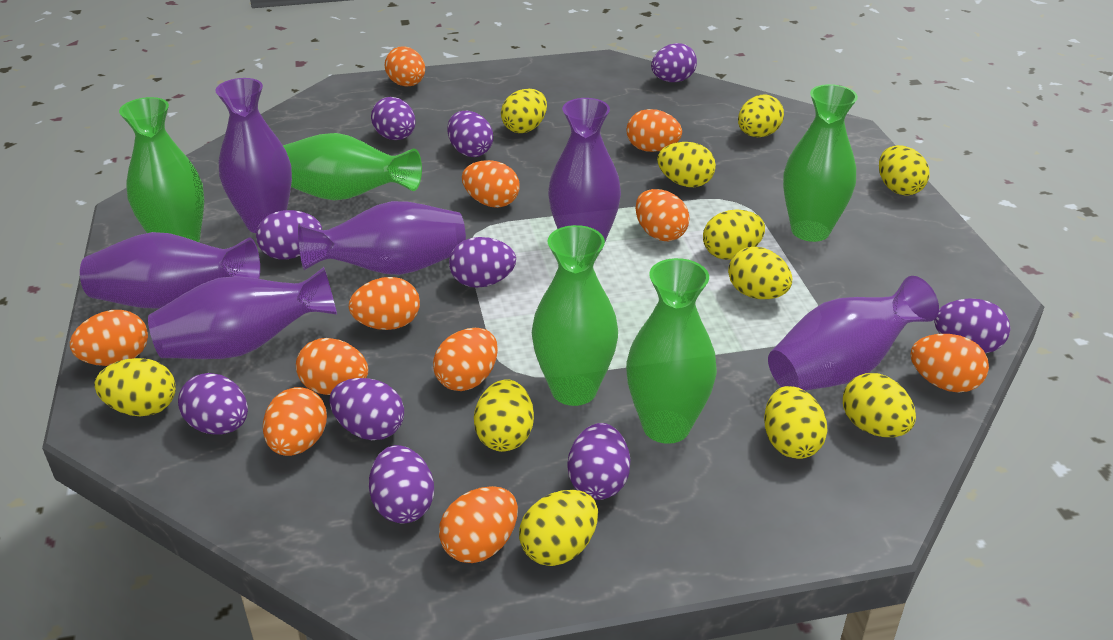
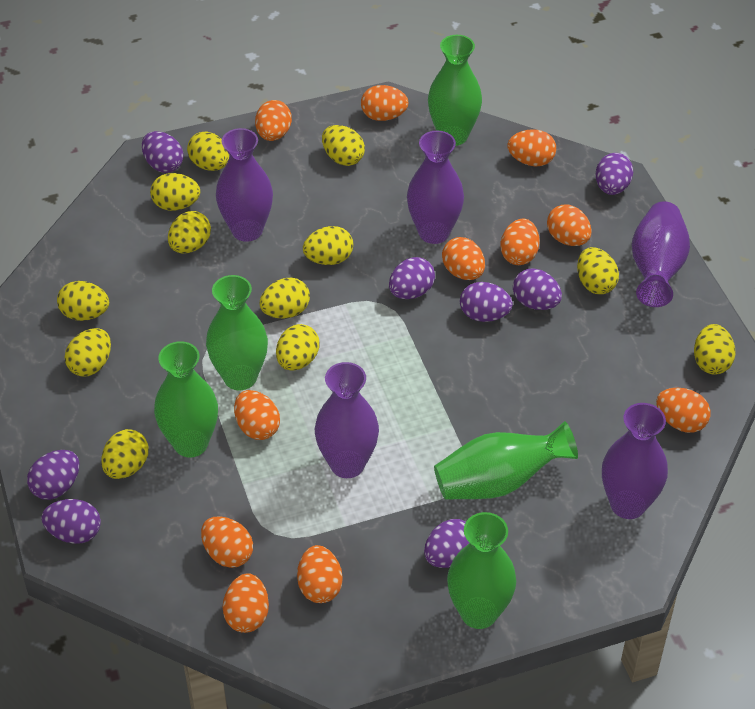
purple egg: 10 -> 8
purple vase: 6 -> 5
yellow egg: 11 -> 12

